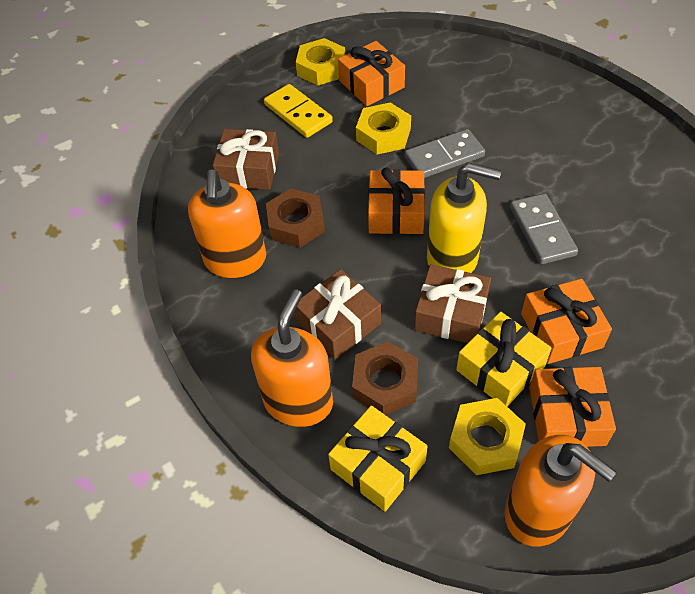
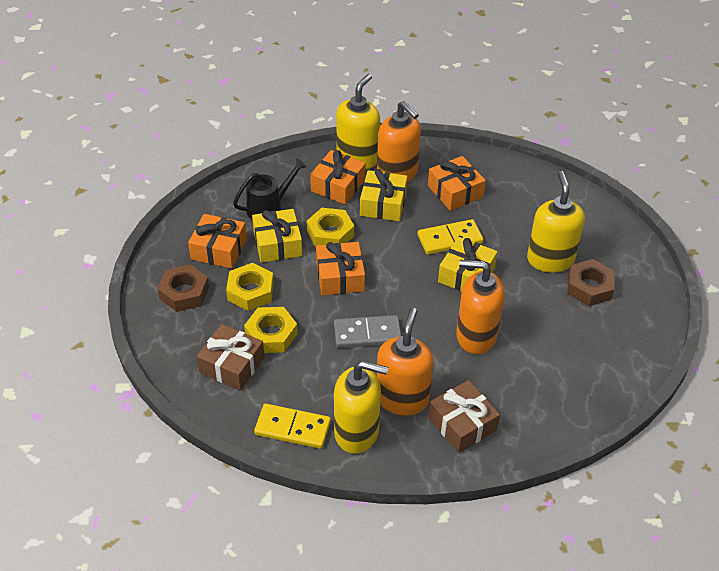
black watering can: 0 -> 1
brown gift: 3 -> 2
grey domino: 2 -> 1
yellow domino: 1 -> 2
yellow gift: 2 -> 3
yellow soap dispenser: 1 -> 3

